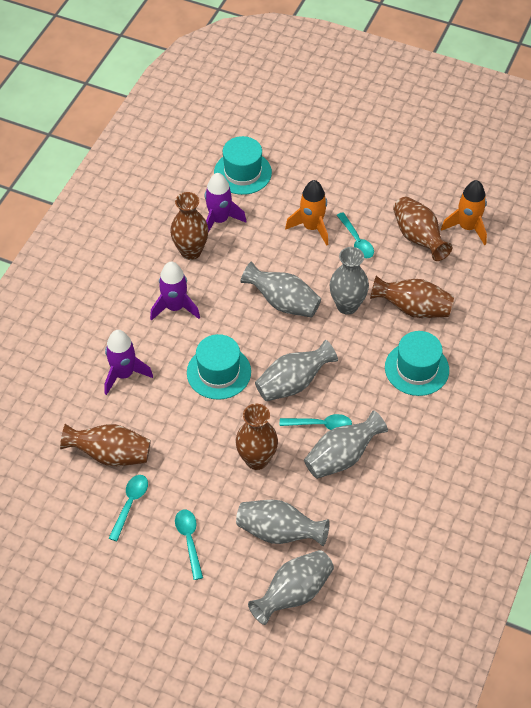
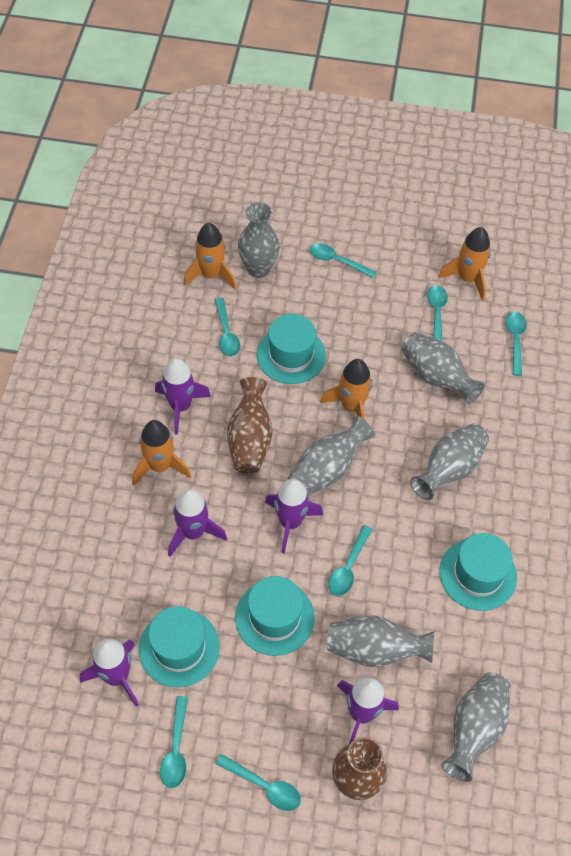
brown vase: 5 -> 2
orange rocket: 2 -> 4
purple rocket: 3 -> 5
turquoise hat: 3 -> 4
turquoise spoon: 4 -> 7

